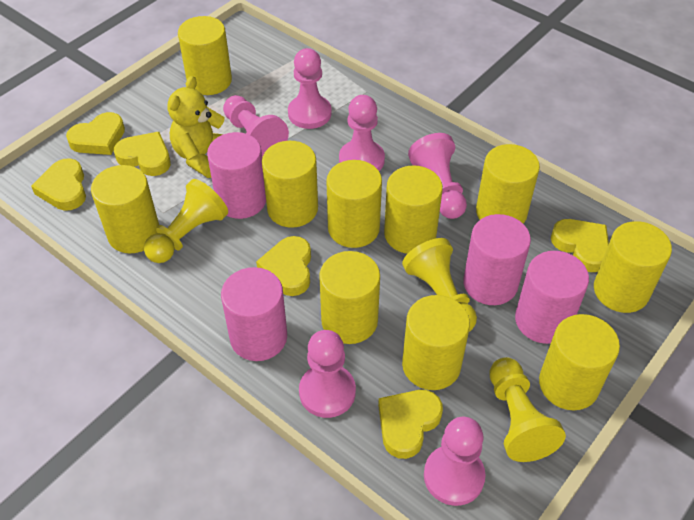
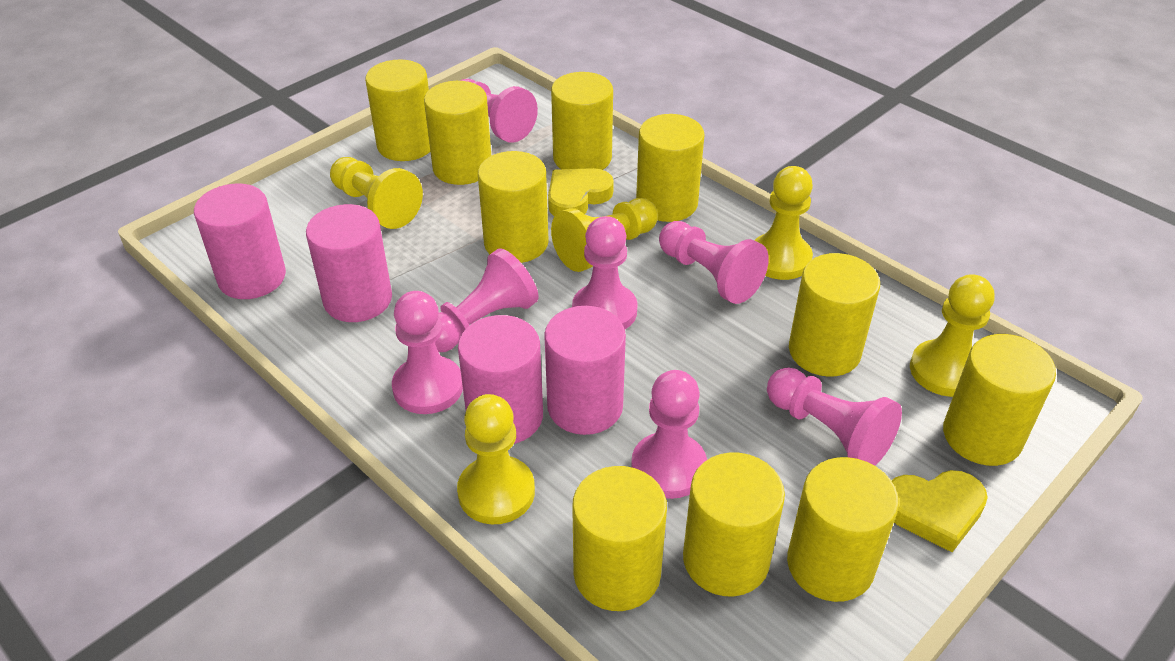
pink pawn: 6 -> 7
yellow heart: 6 -> 2
yellow pawn: 3 -> 5
yellow teddy bear: 1 -> 0

